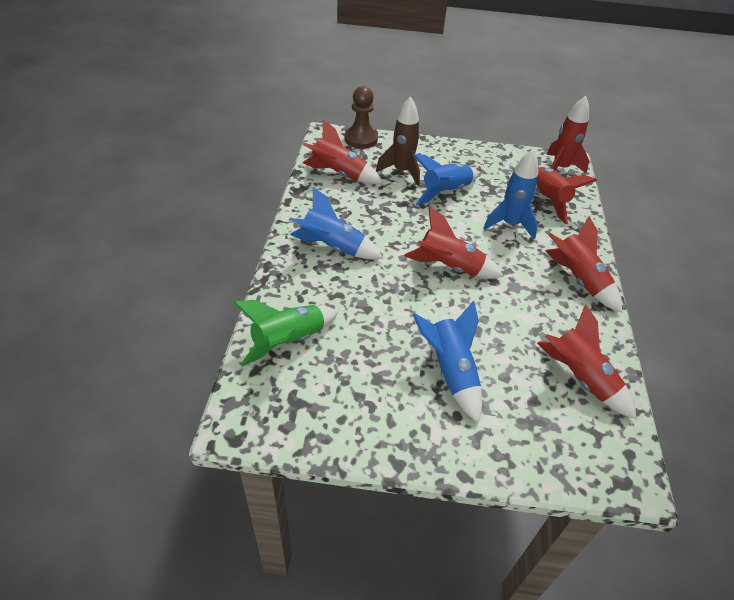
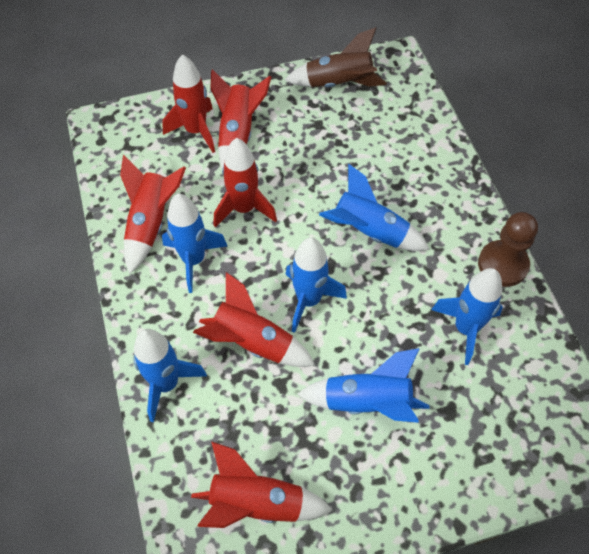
blue rocket: 4 -> 6
green rocket: 1 -> 0

